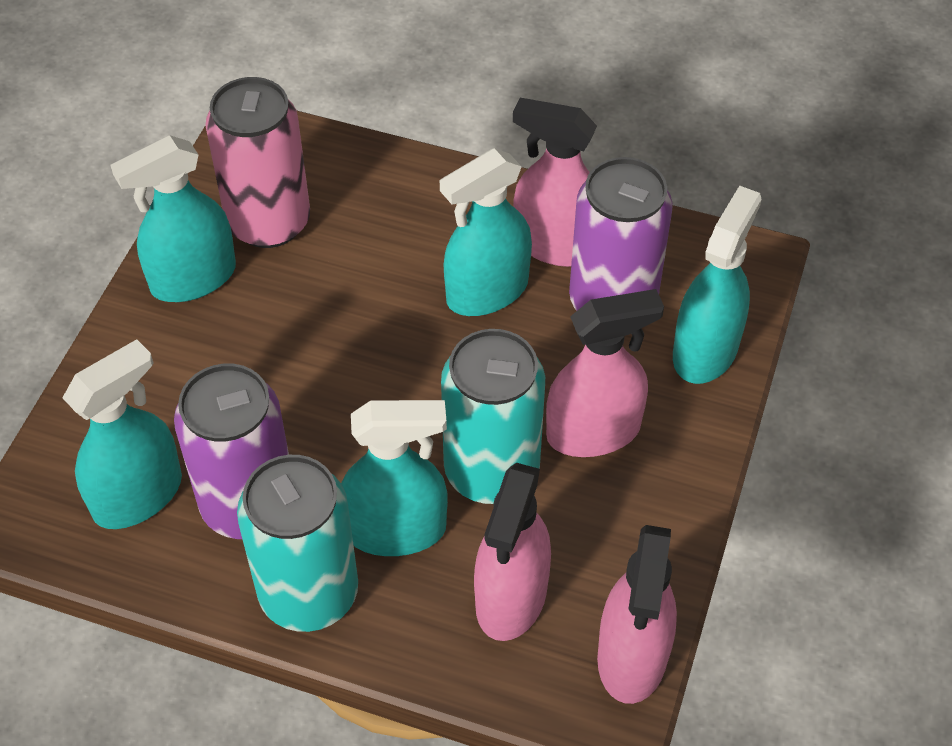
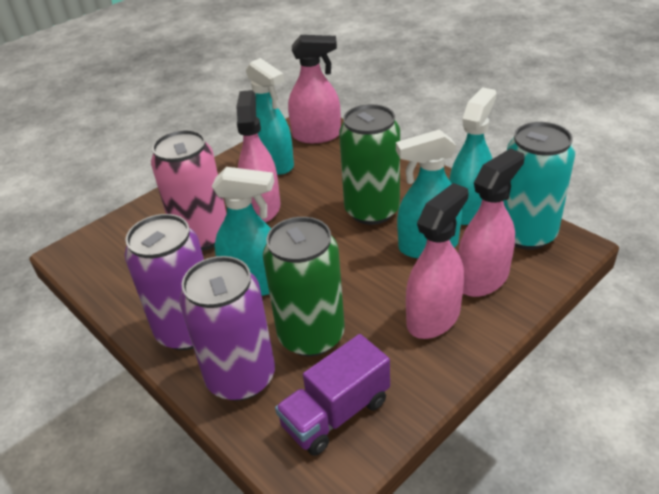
green can: 0 -> 2
purple truck: 0 -> 1
turquoise can: 2 -> 1
turquoise spray bottle: 5 -> 4

